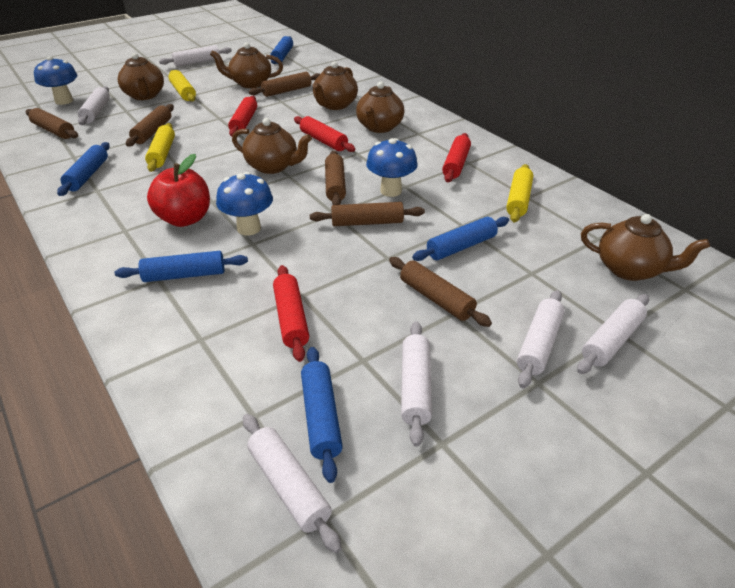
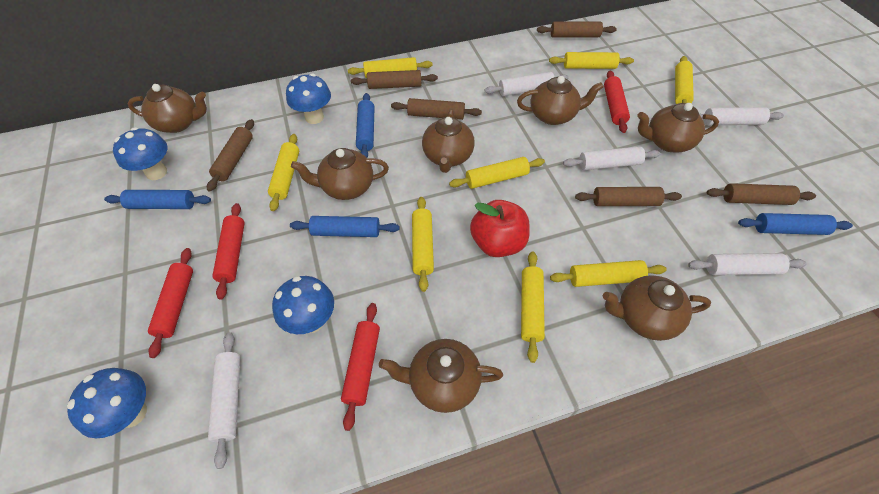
blue mushroom: 3 -> 4
blue rolling pin: 5 -> 4
brown teapot: 6 -> 7
white rolling pin: 6 -> 5
yellow rolling pin: 3 -> 8

